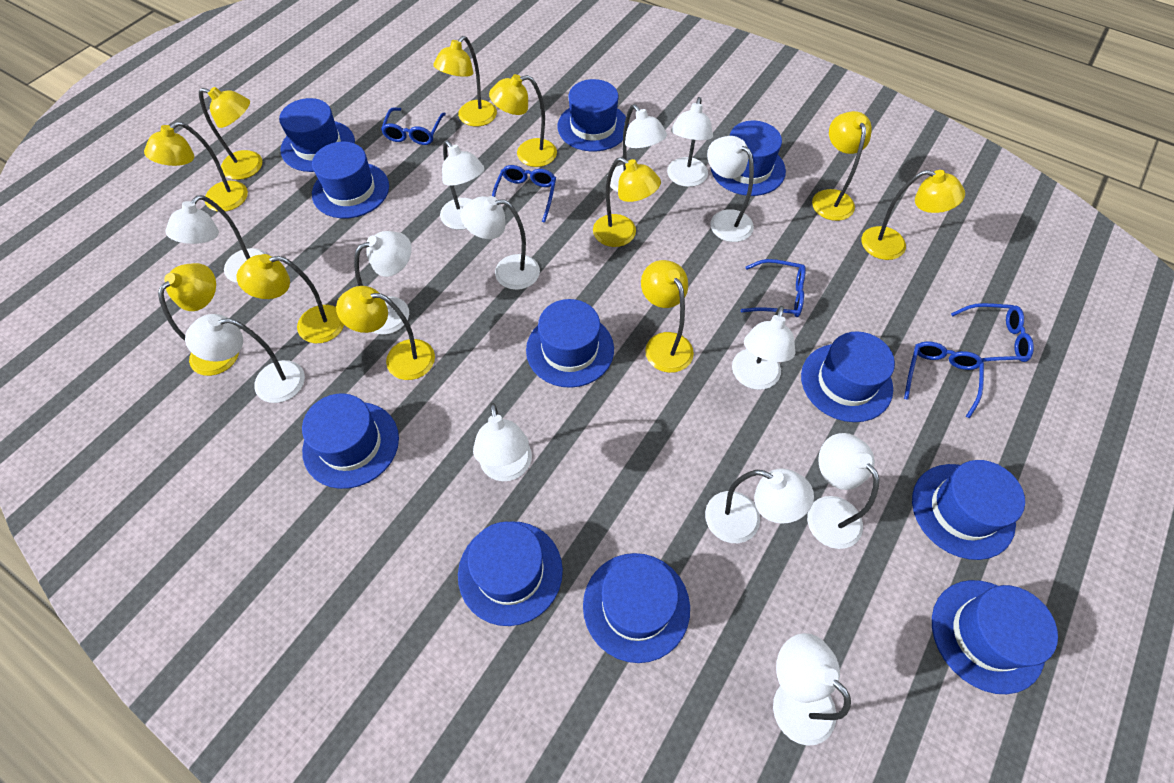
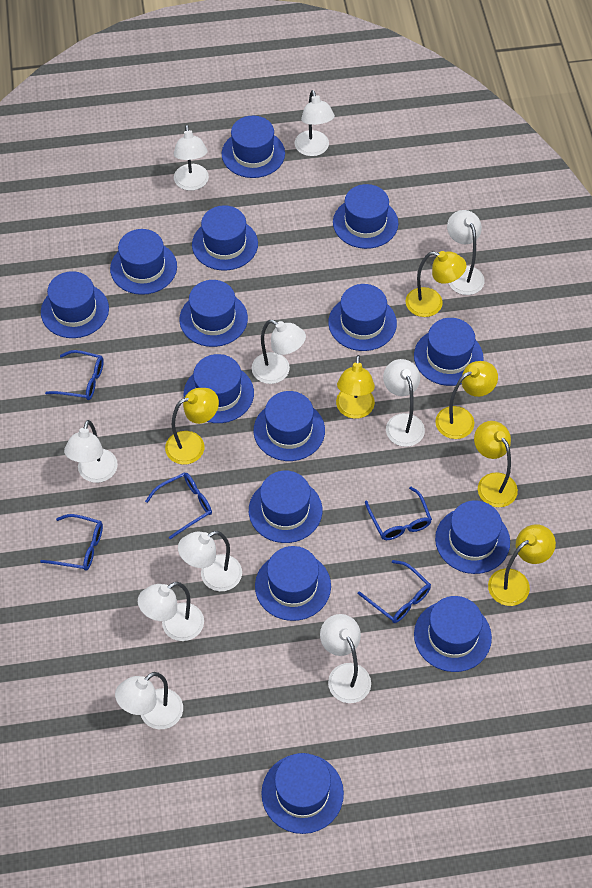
blue hat: 11 -> 15
white lamp: 13 -> 10
yellow lamp: 11 -> 6

